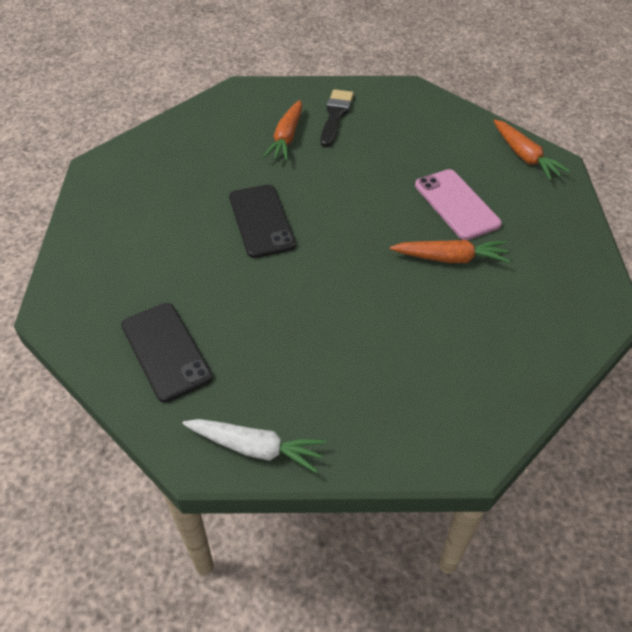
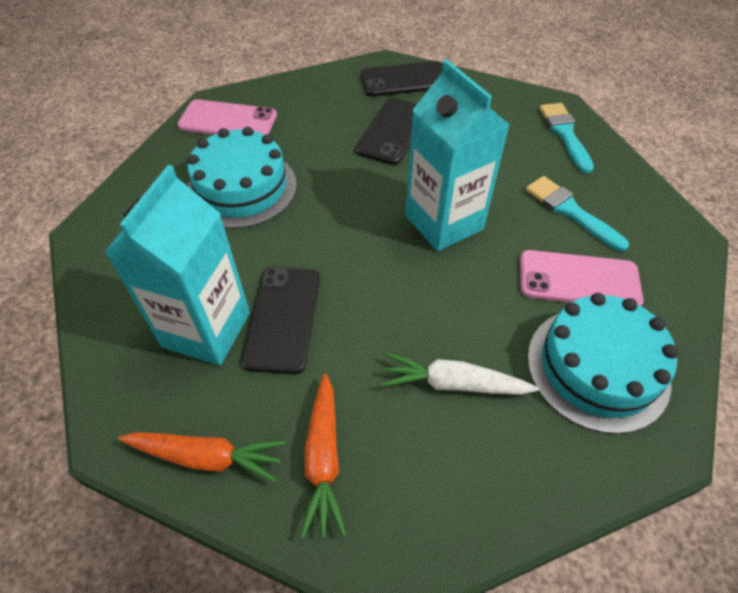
black brush: 1 -> 0
black phone: 2 -> 3
orange carrot: 3 -> 2
pink phone: 1 -> 2
turquoise brush: 0 -> 2
turquoise cake: 0 -> 2
turquoise carton: 0 -> 2

